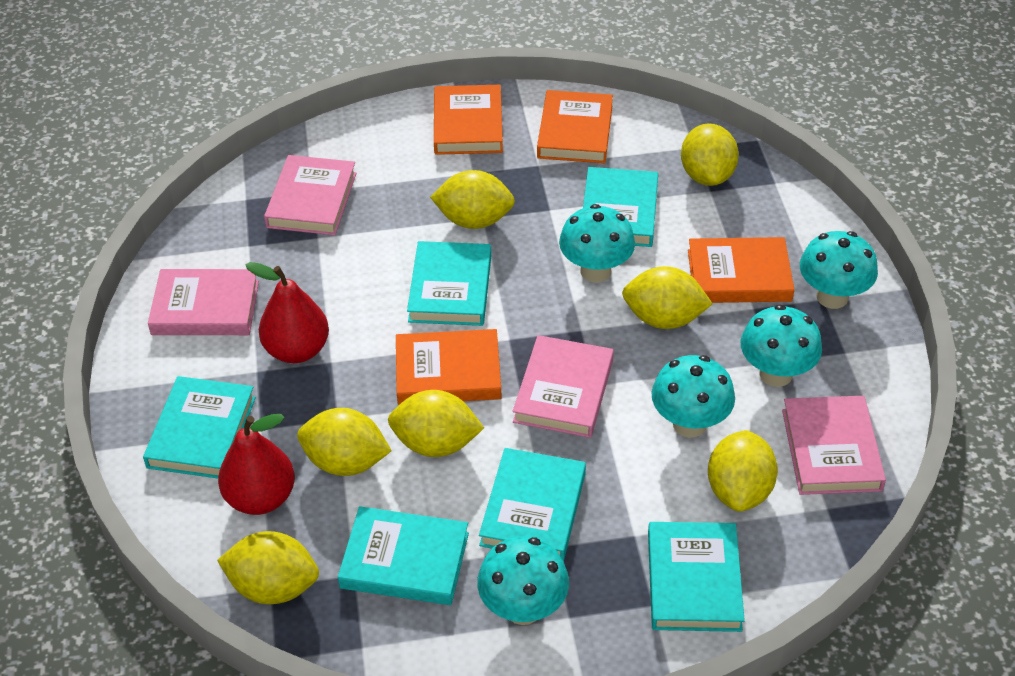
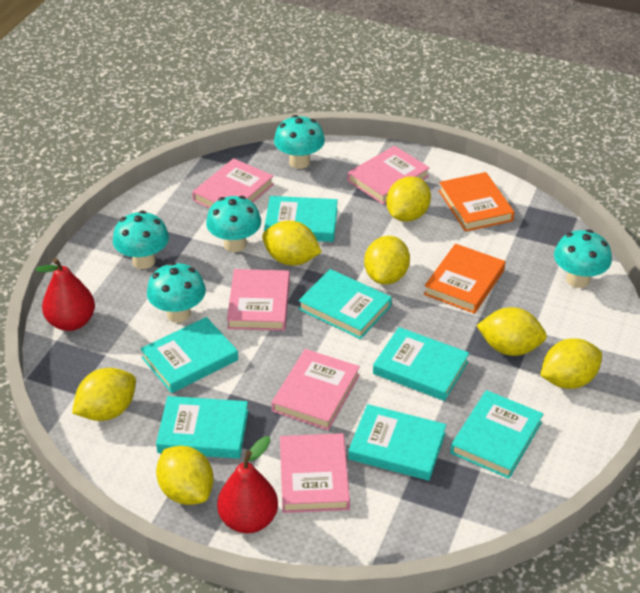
orange book: 4 -> 2
pink book: 4 -> 5
turquoise book: 6 -> 7

